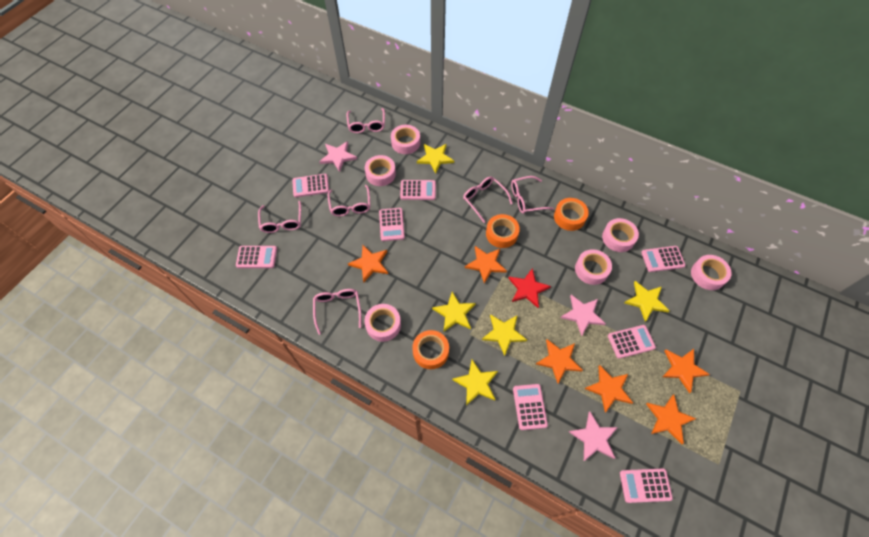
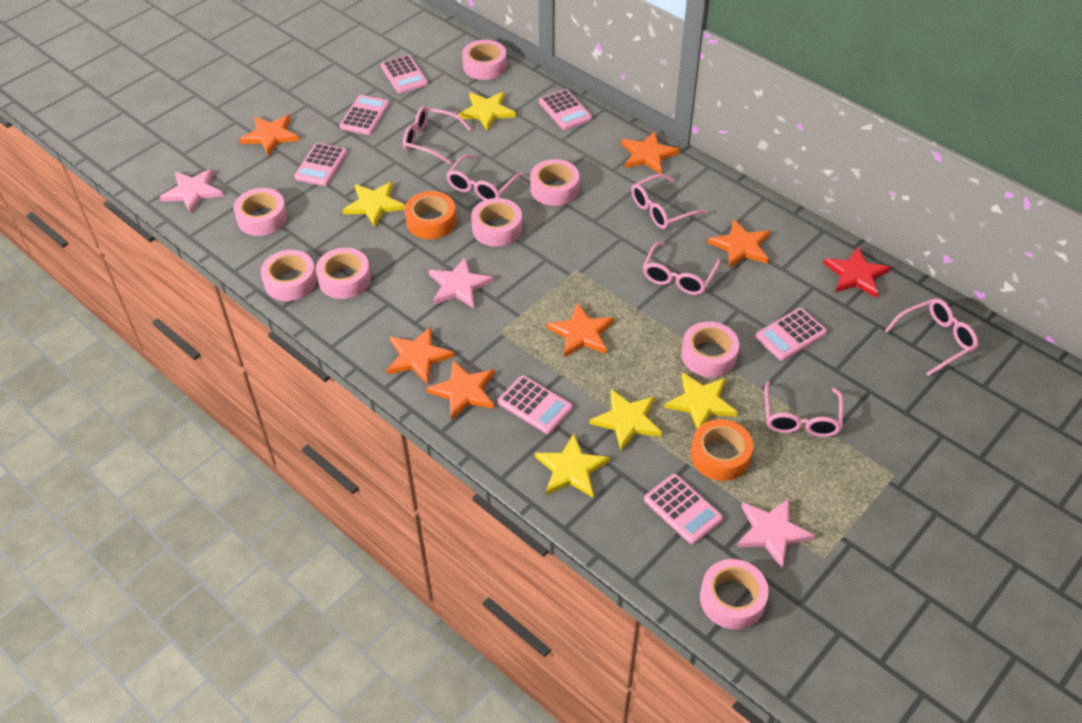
orange tape: 3 -> 2
pink calculator: 8 -> 7
pink tape: 6 -> 8

